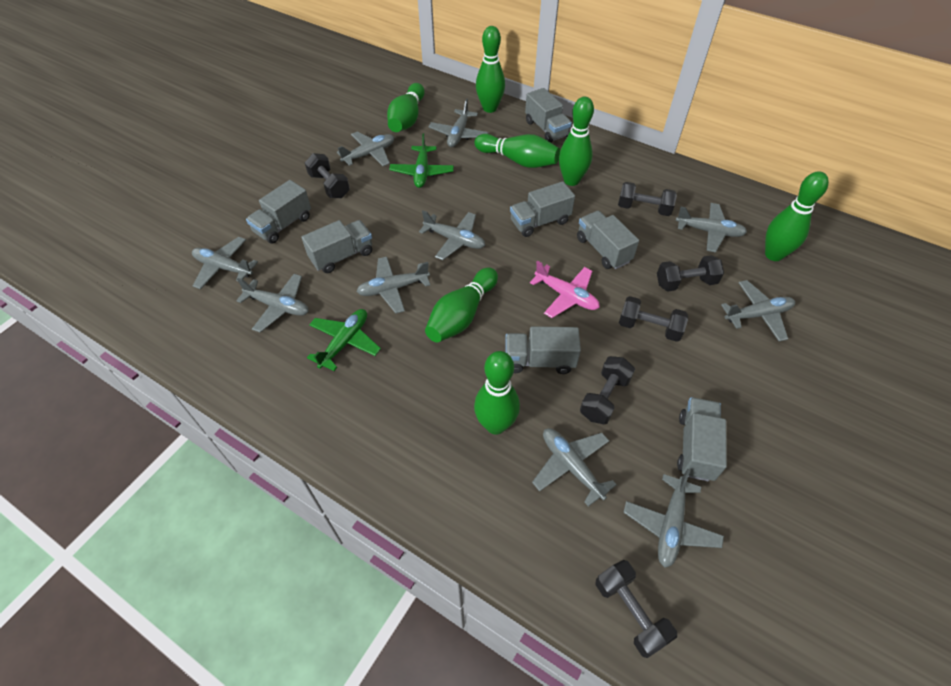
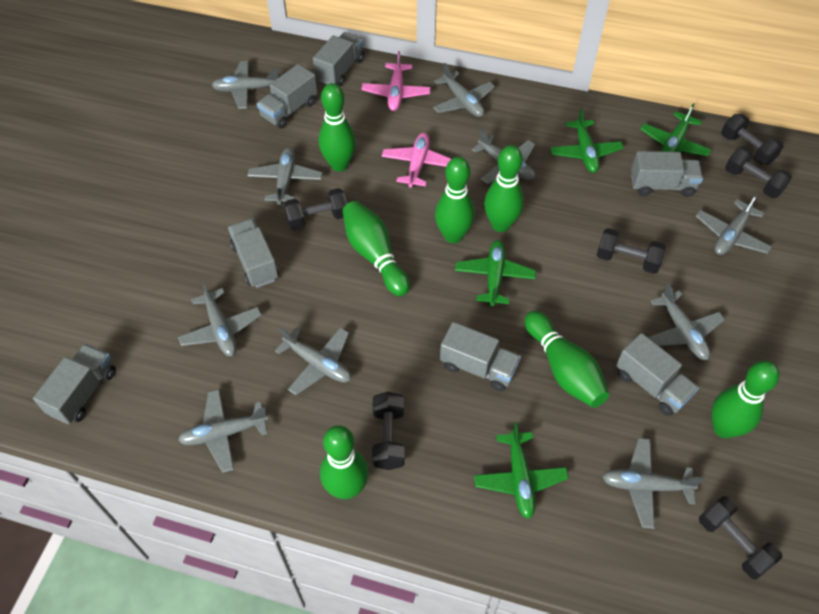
green plane: 2 -> 4
pink plane: 1 -> 2

